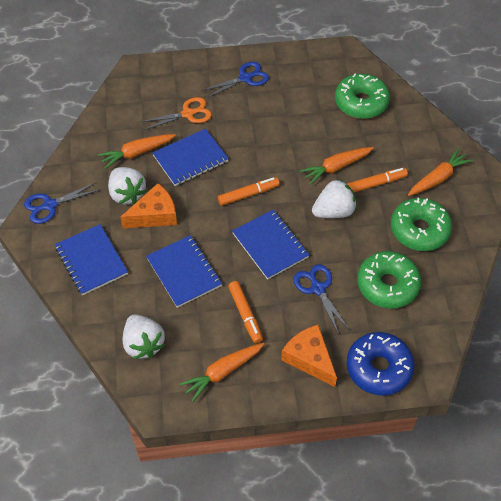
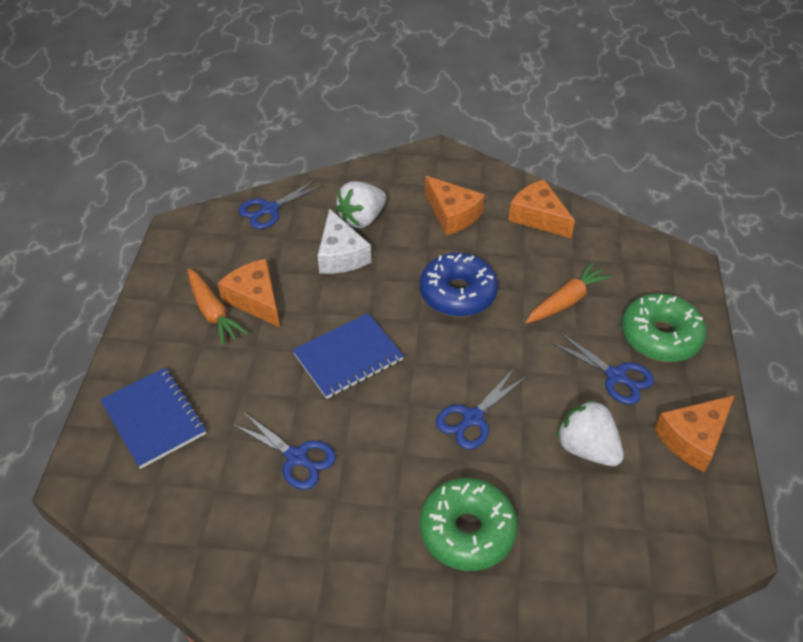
blue notebook: 4 -> 2
blue scissors: 3 -> 4
green donut: 3 -> 2
orange carrot: 4 -> 2
orange cheese: 2 -> 4
orange marker: 3 -> 0
orange scissors: 1 -> 0
white cheese: 0 -> 1
white strawberry: 3 -> 2

